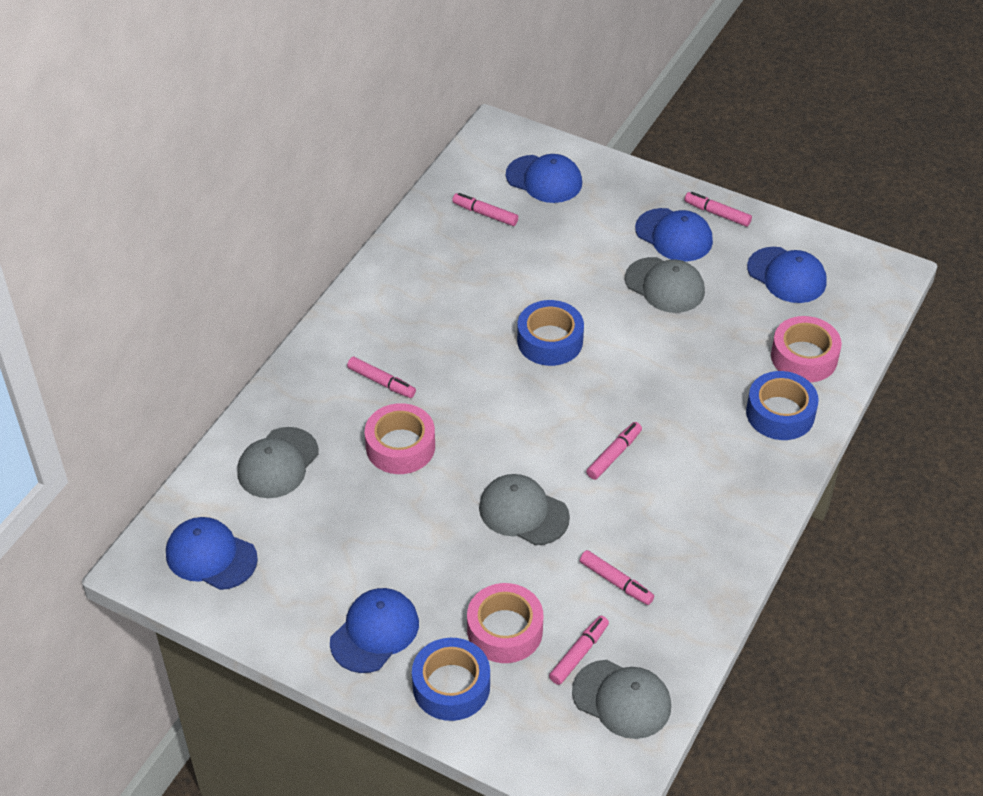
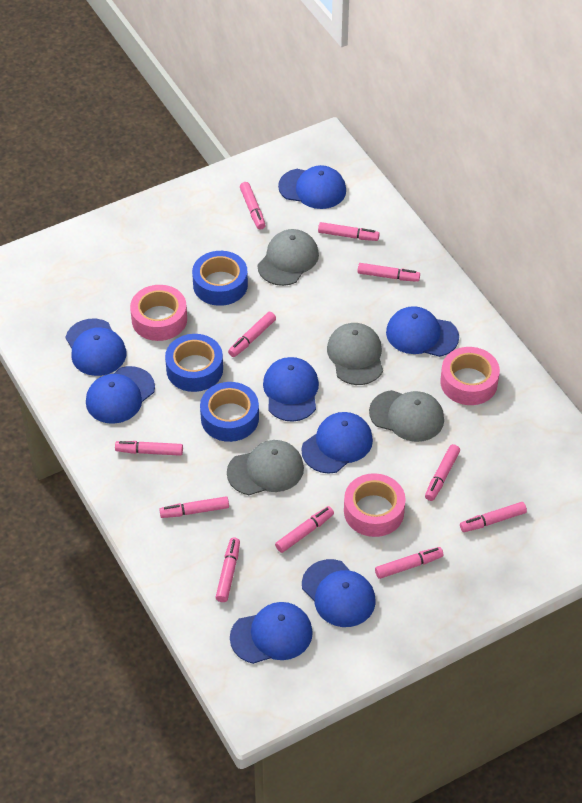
blue cap: 5 -> 8
pink marker: 6 -> 11

